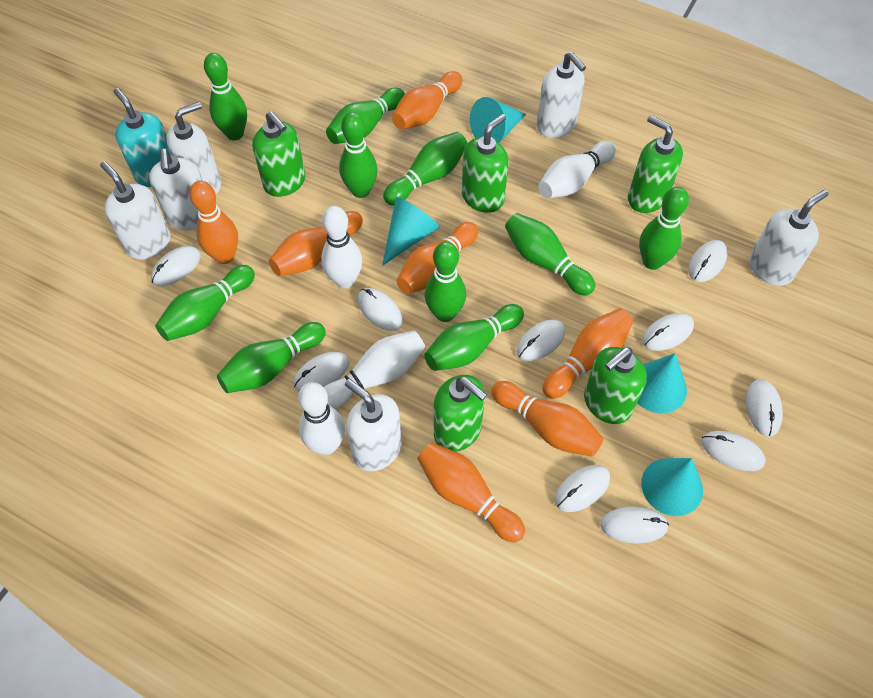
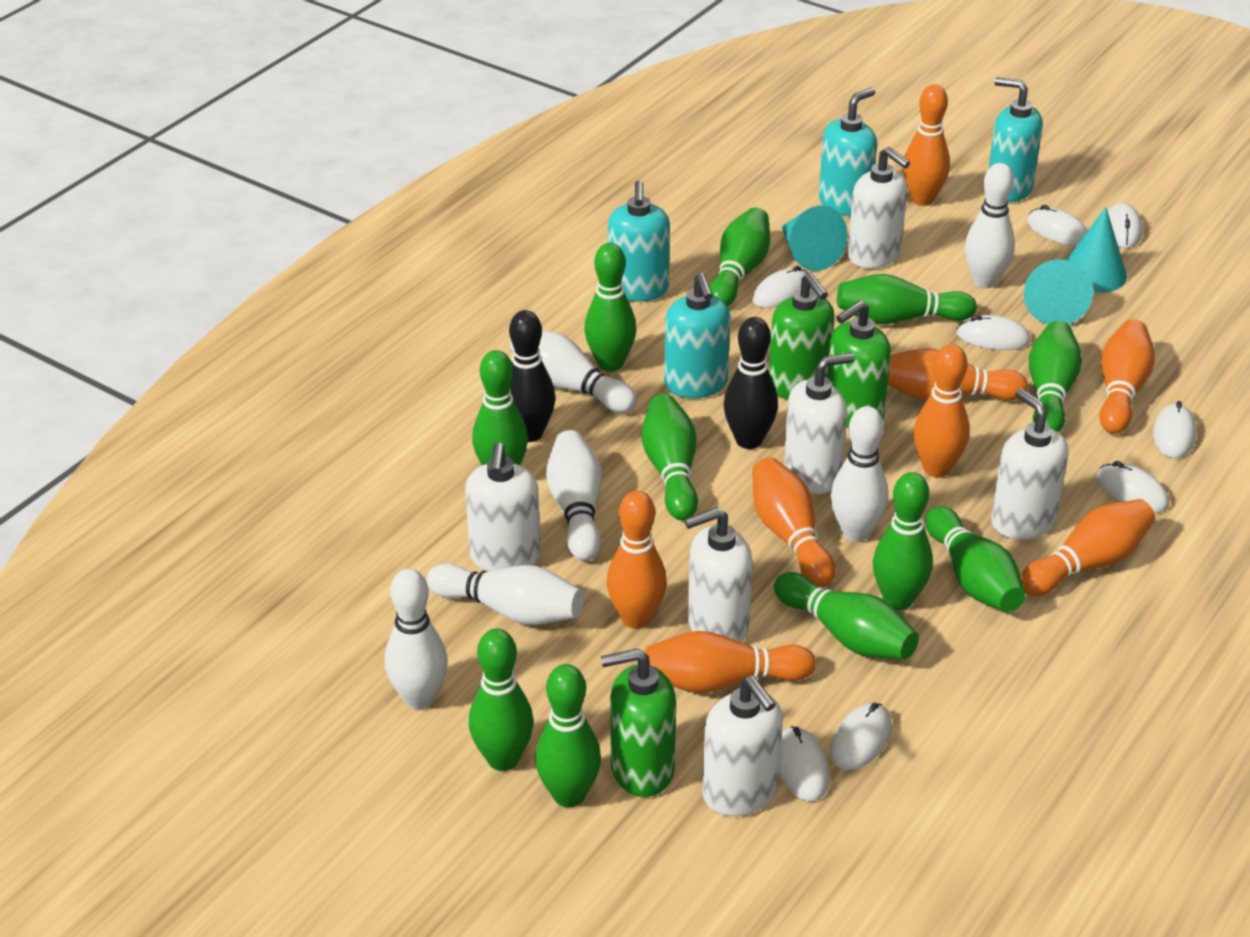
black bowling pin: 0 -> 2
green bowling pin: 10 -> 11
green soap dispenser: 5 -> 3
orange bowling pin: 7 -> 8
turquoise cone: 4 -> 3
turquoise soap dispenser: 1 -> 4
white bowling pin: 4 -> 6
white mouse: 10 -> 8

